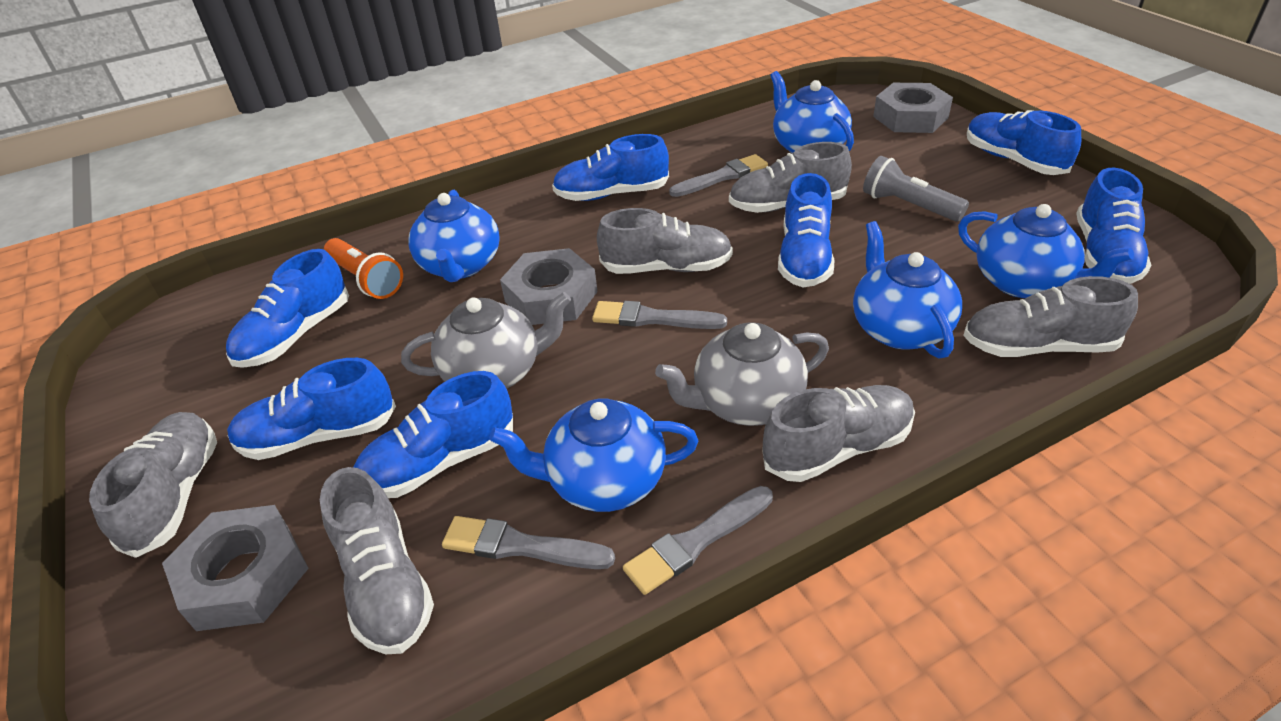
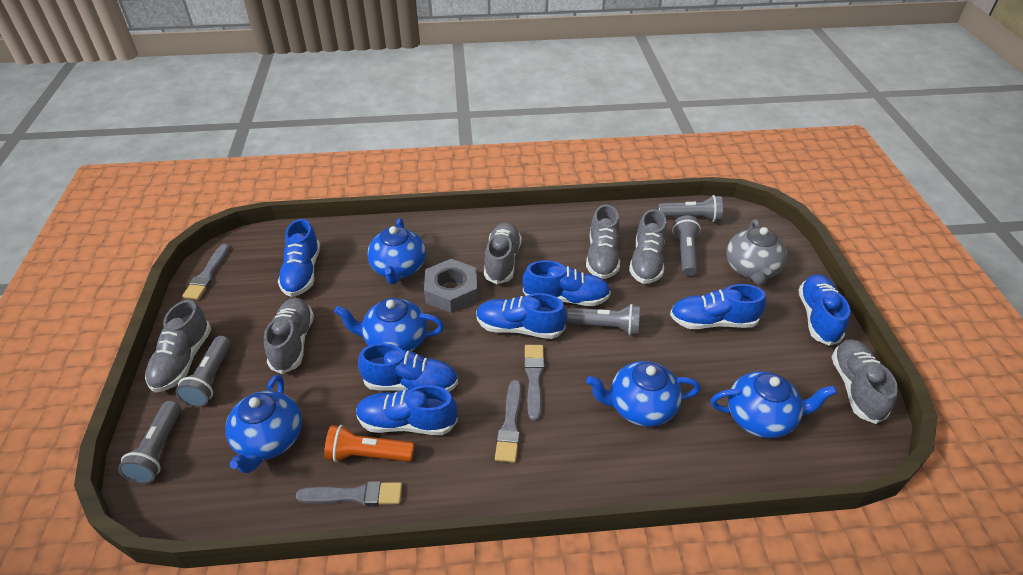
grey flashlight: 1 -> 5
grey nut: 3 -> 1
grey teapot: 2 -> 1

